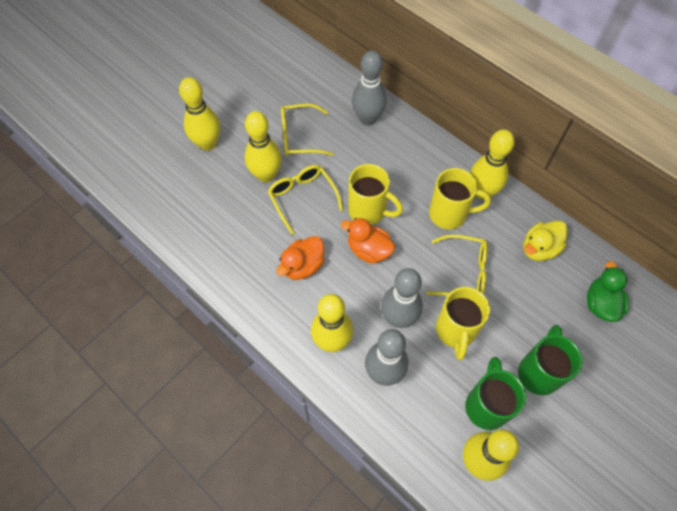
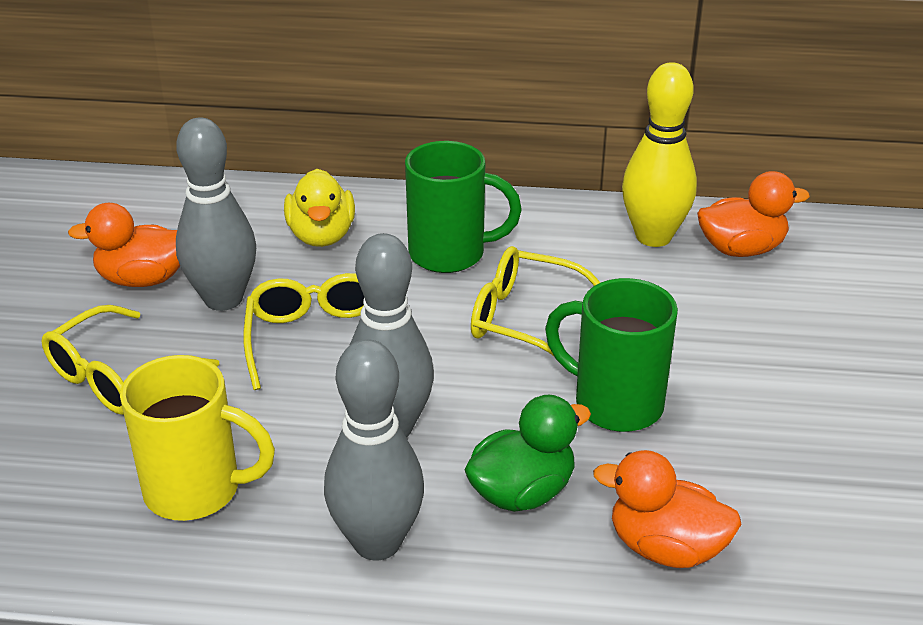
orange duck: 2 -> 3
yellow bowling pin: 5 -> 1
yellow mug: 3 -> 1

